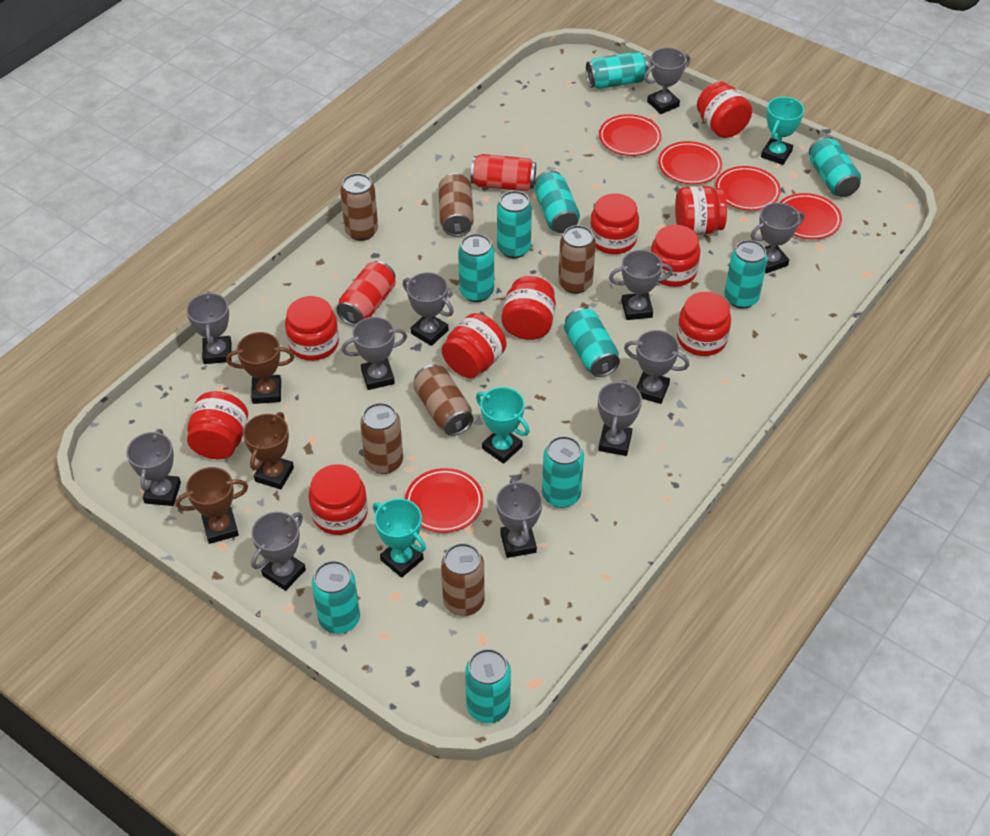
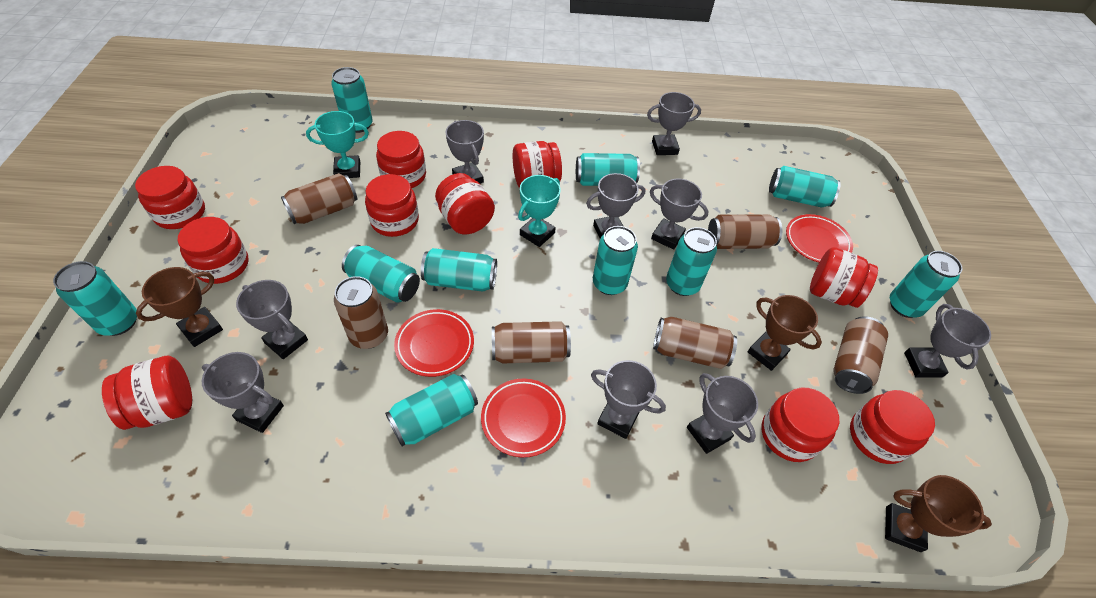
grey trophy: 11 -> 9
red can: 2 -> 0
red plate: 5 -> 3
turquoise trophy: 3 -> 2

